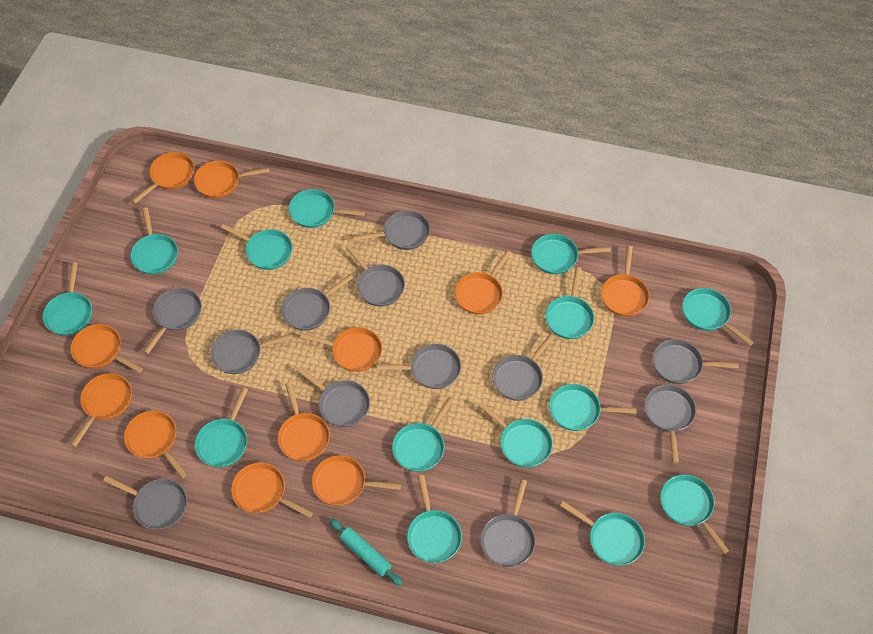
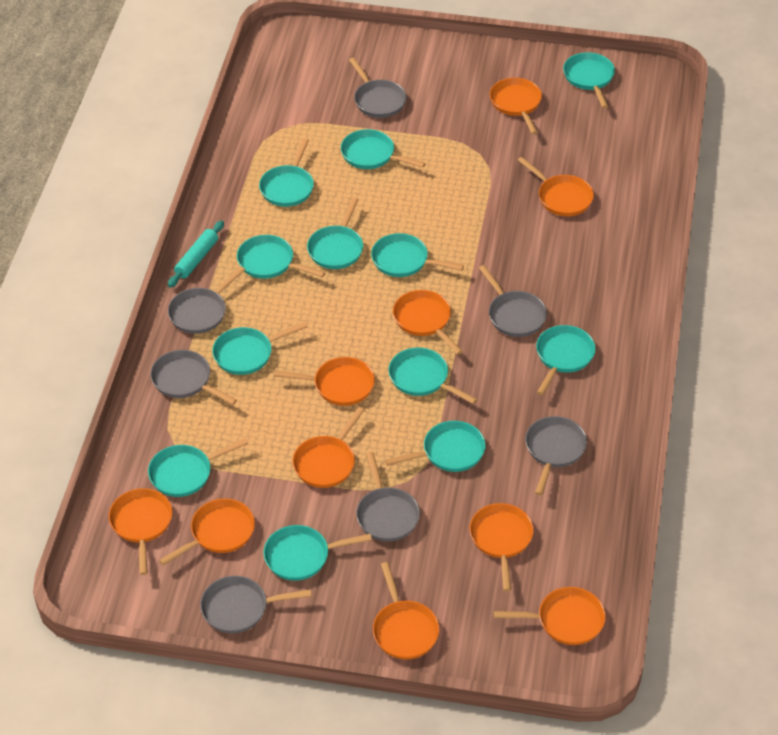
grey pan: 12 -> 7
orange pan: 11 -> 10
turquoise pan: 14 -> 12

